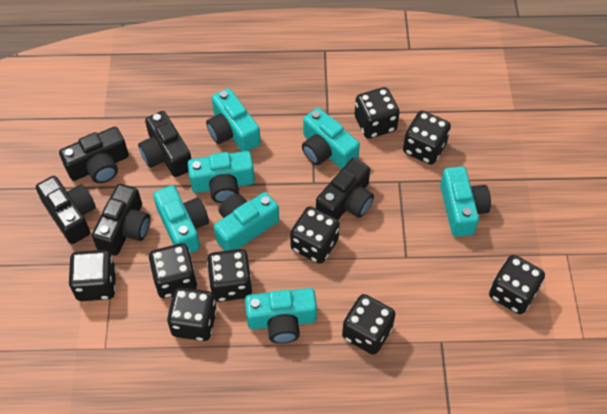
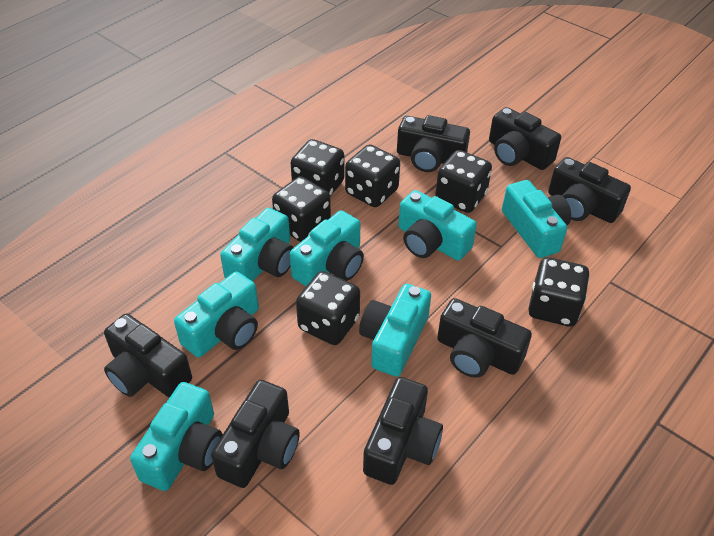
black camera: 5 -> 7
black dice: 9 -> 6

